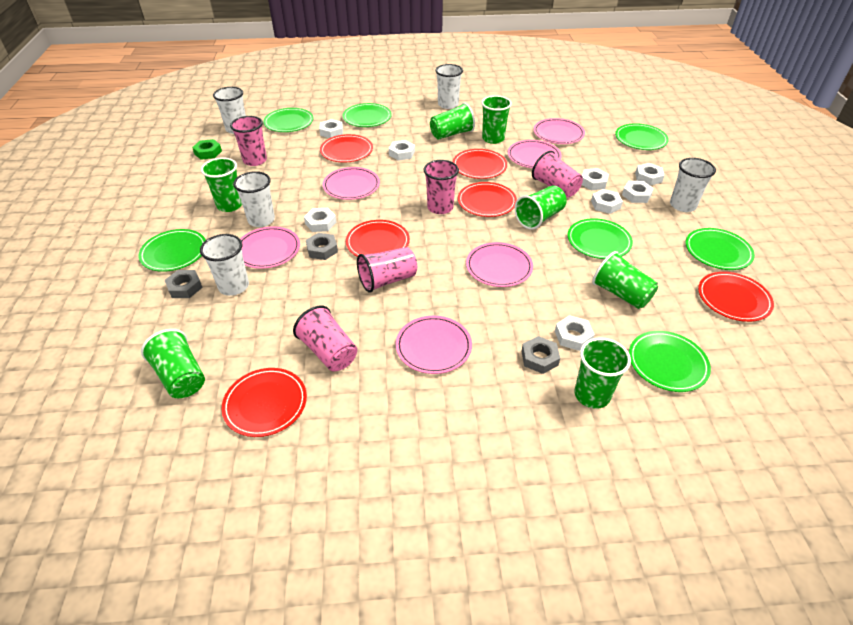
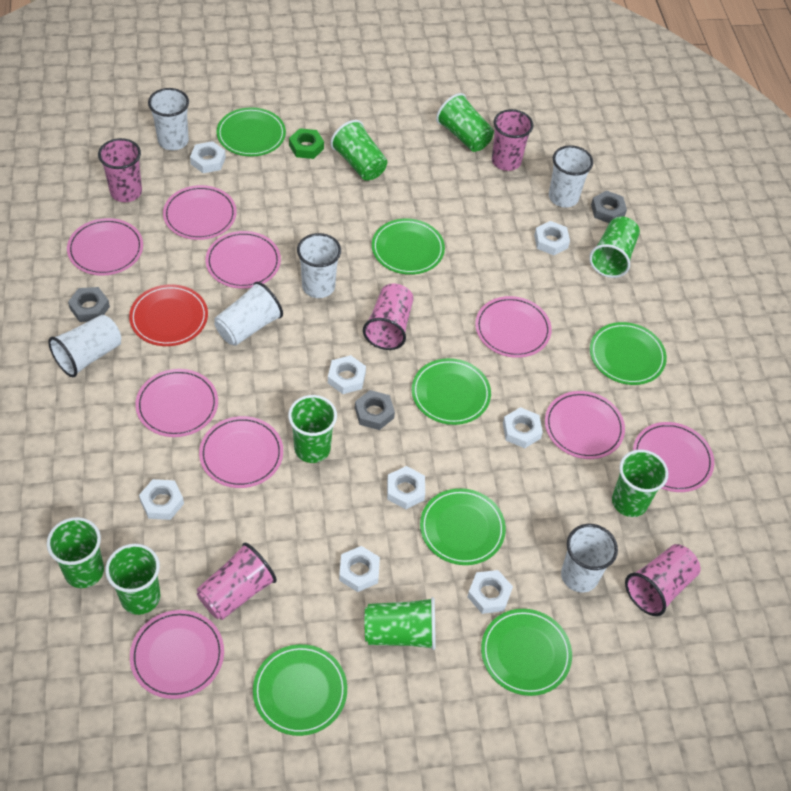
green cup: 7 -> 8
pink plate: 6 -> 9
red plate: 6 -> 1
white cup: 5 -> 6

